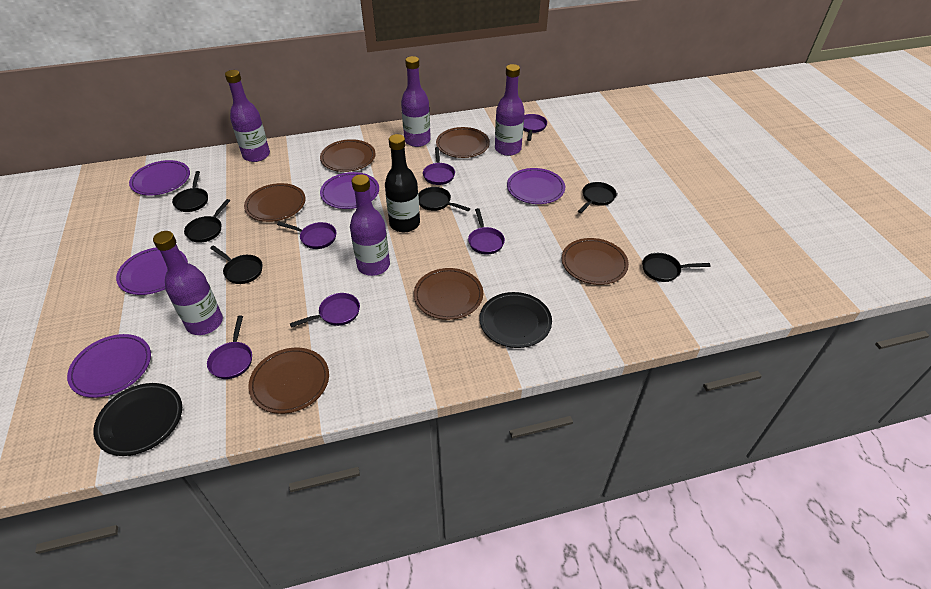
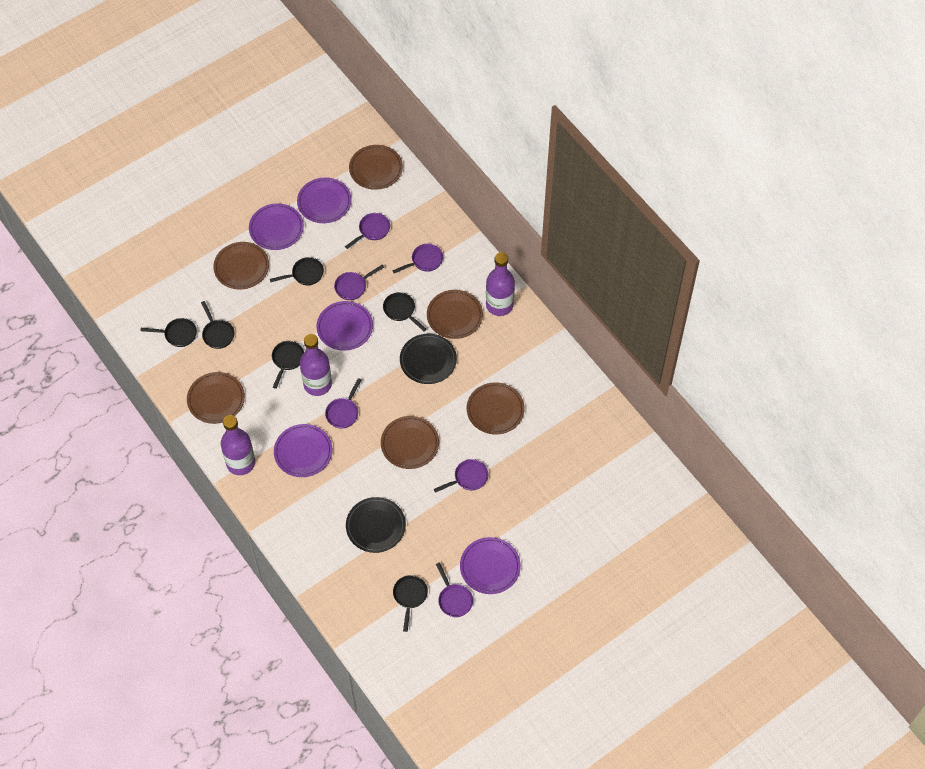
black bottle: 1 -> 0
purple bottle: 5 -> 3

